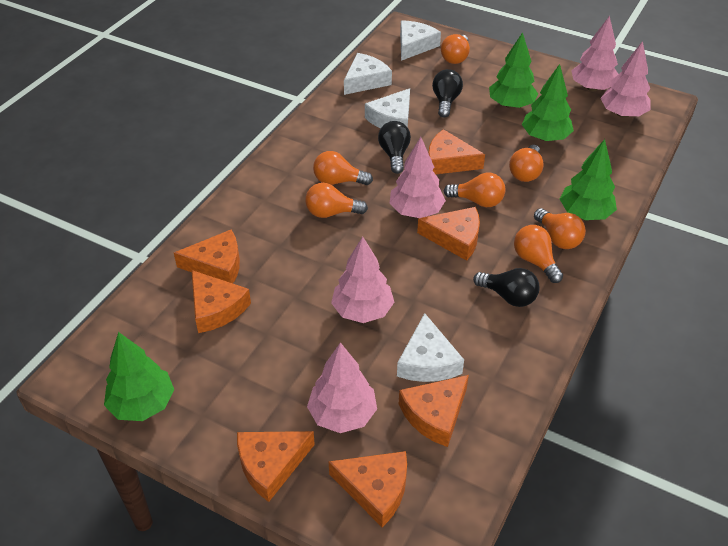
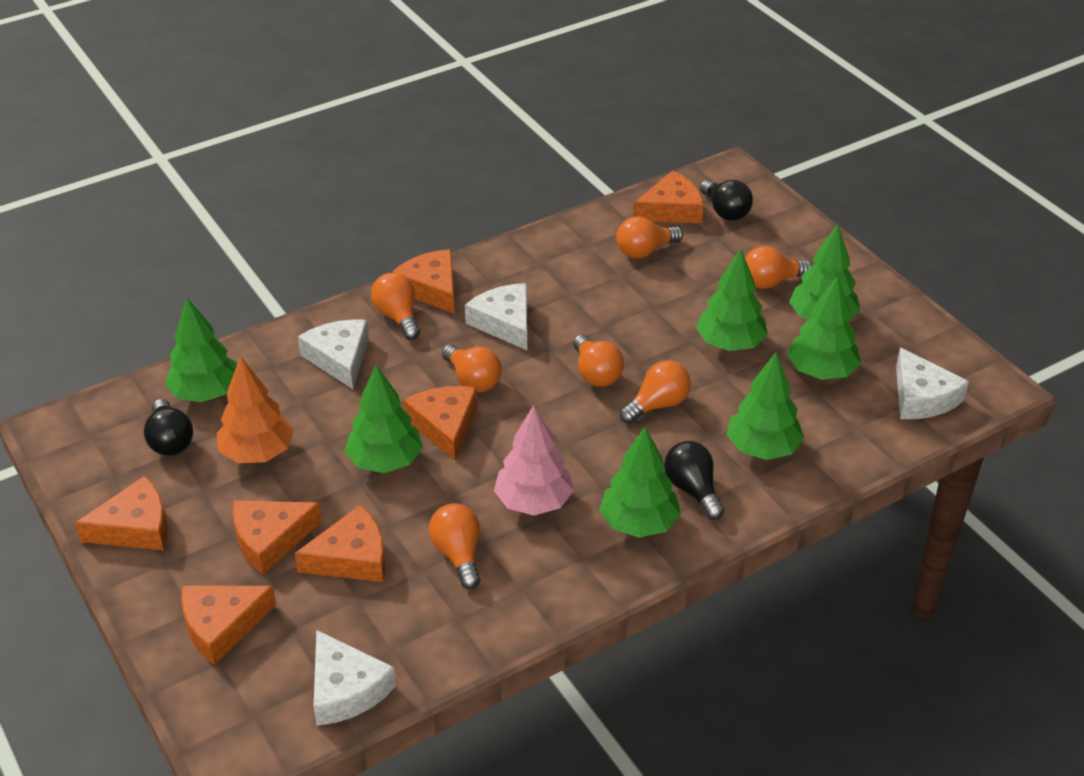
green tree: 4 -> 7
orange tree: 0 -> 1
pink tree: 5 -> 1

